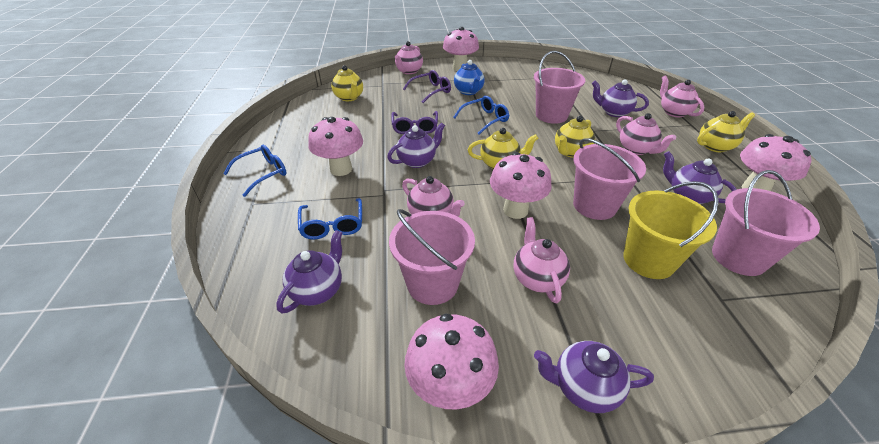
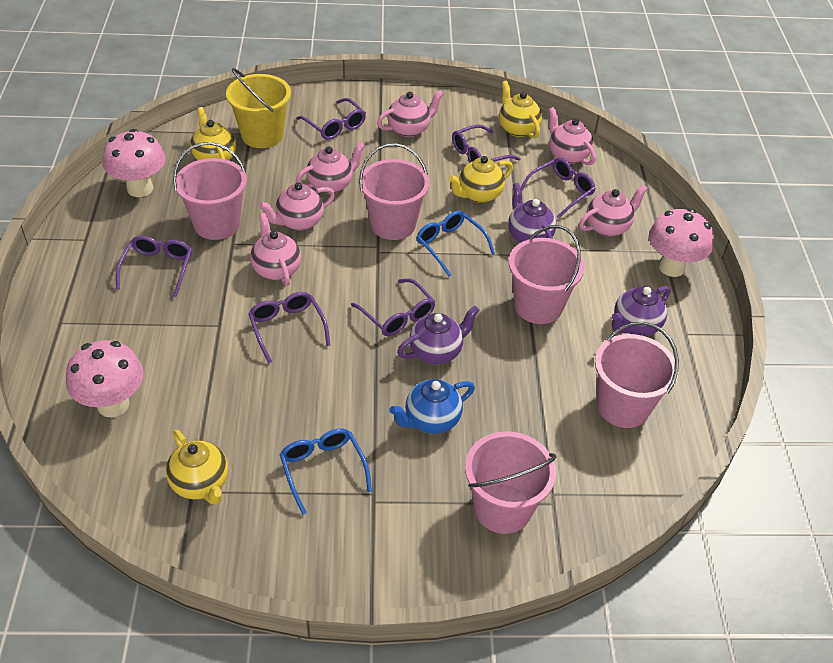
blue glasses: 3 -> 2
pink bucket: 4 -> 5
pink mushroom: 5 -> 3
pink teapot: 5 -> 6
purple glasses: 2 -> 6
purple teapot: 5 -> 3

